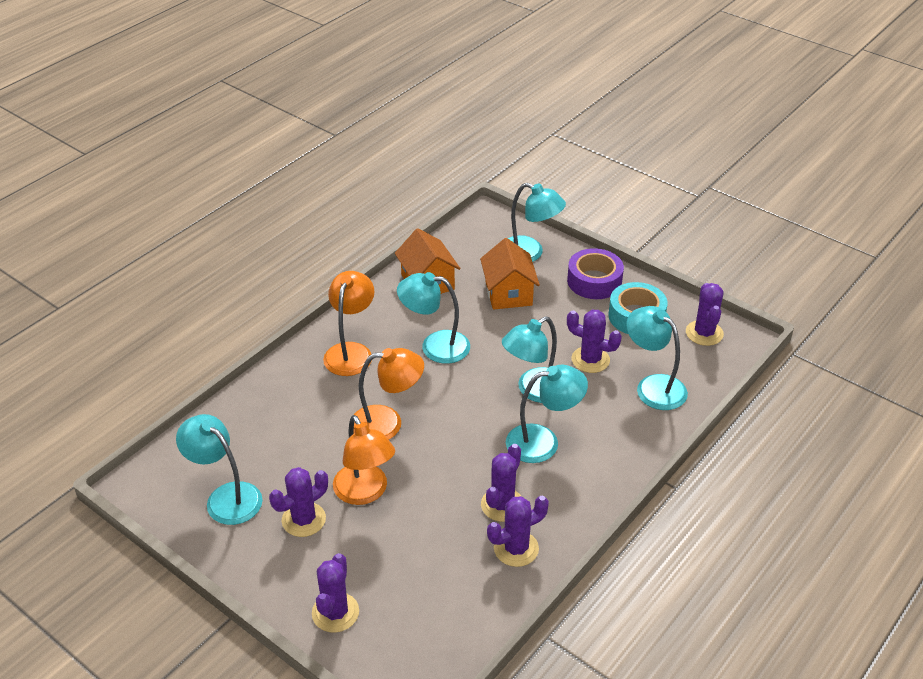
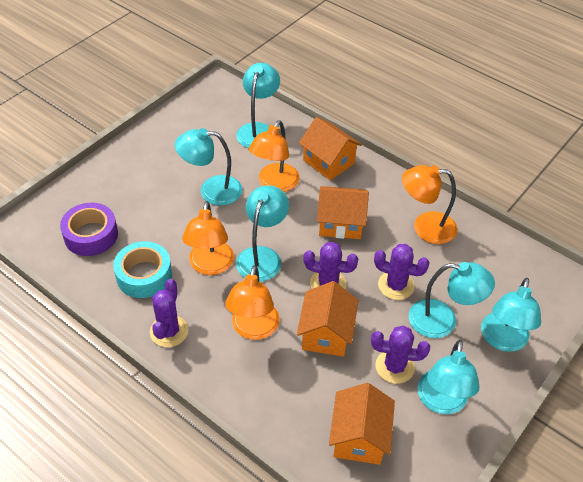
orange house: 2 -> 4
orange lamp: 3 -> 4
purple cactus: 6 -> 4

